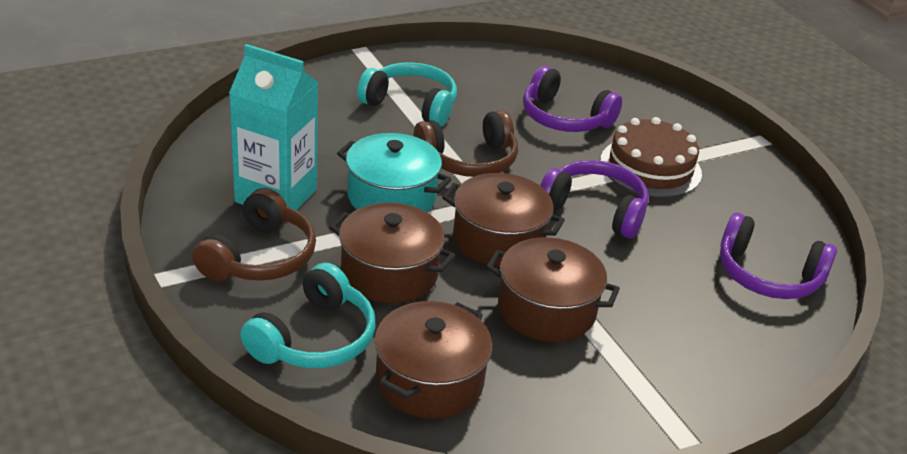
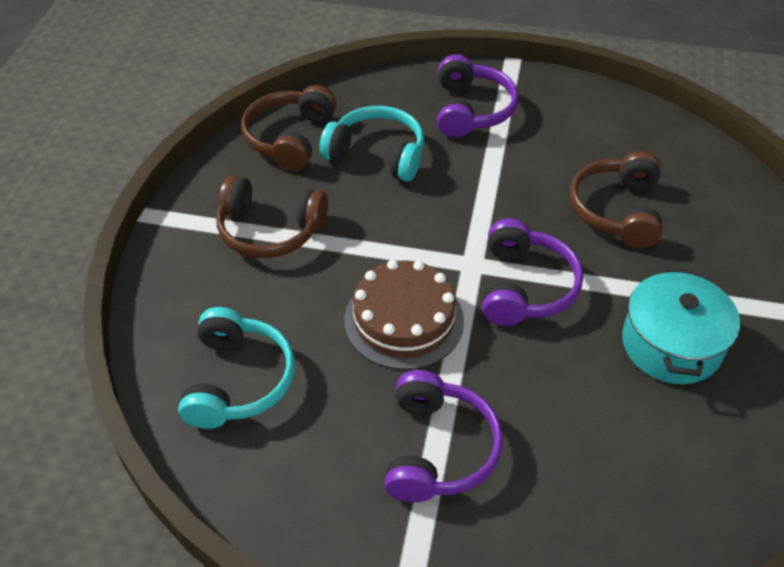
brown headphones: 2 -> 3
brown pot: 4 -> 0
turquoise carton: 1 -> 0

